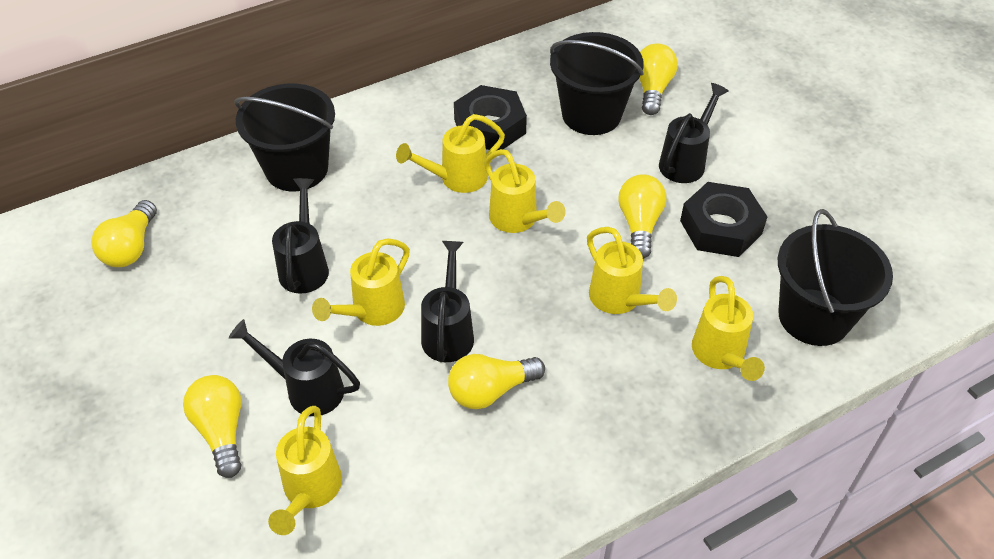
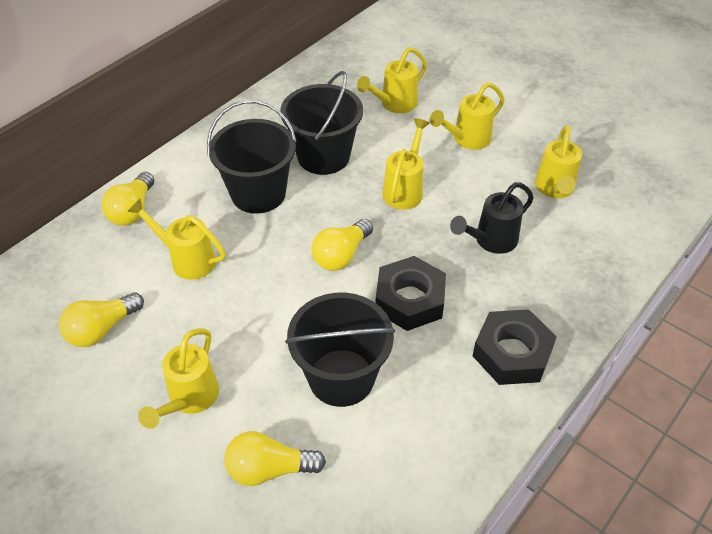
black watering can: 4 -> 1
yellow light bulb: 5 -> 4

